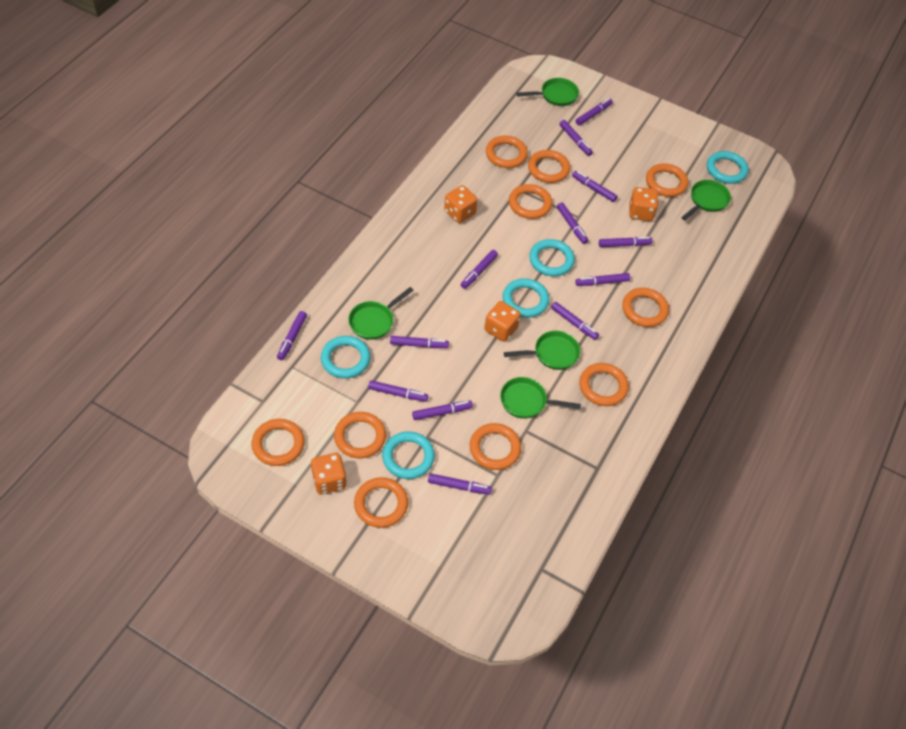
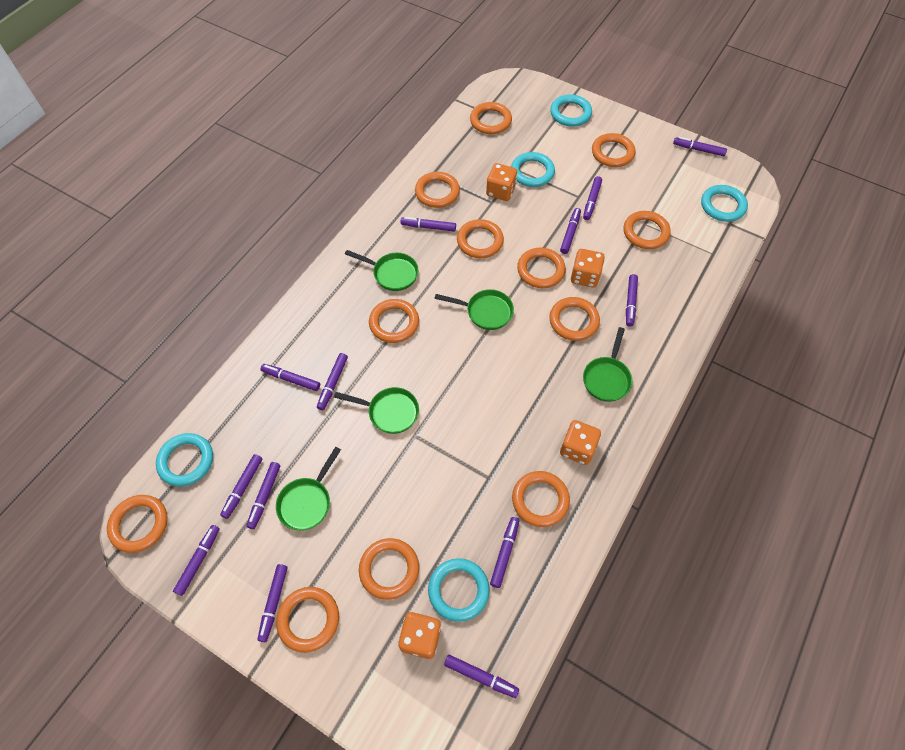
orange ring: 10 -> 12

